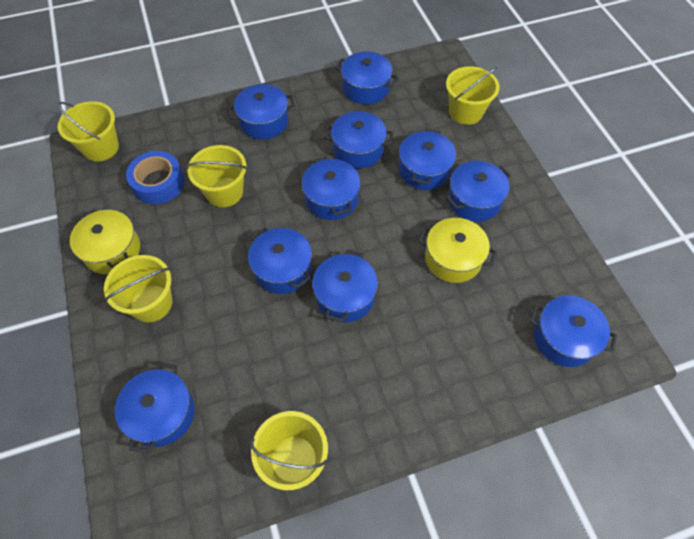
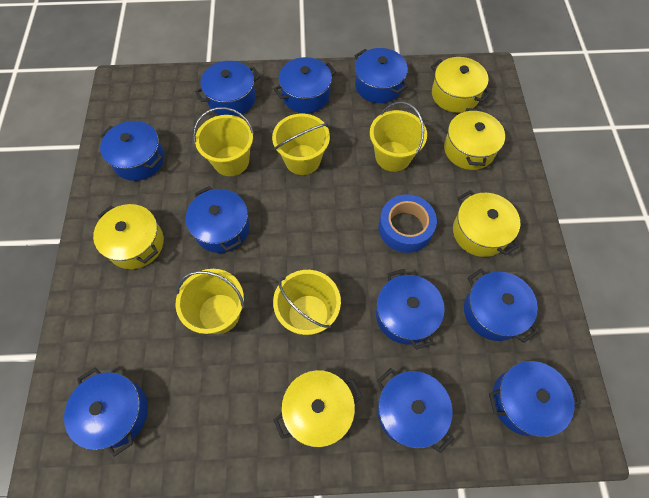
yellow pot: 2 -> 5

